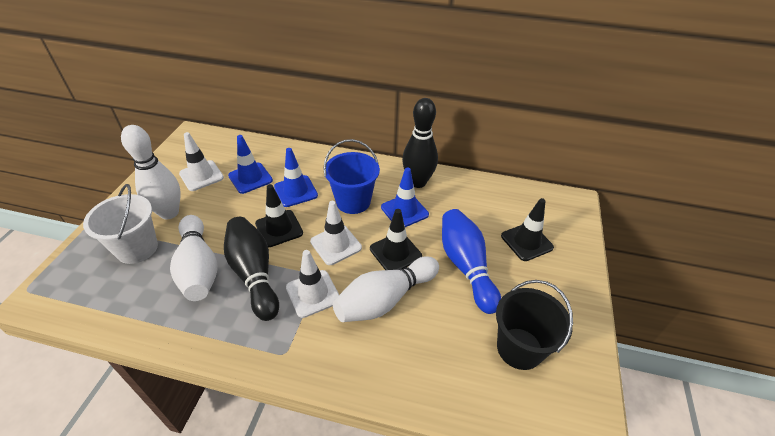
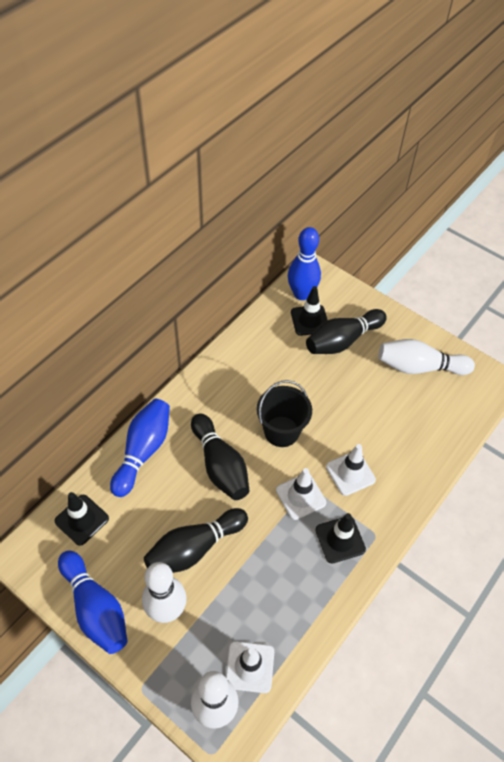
black bowling pin: 2 -> 3
blue bowling pin: 1 -> 3
blue bucket: 1 -> 0
blue traffic cone: 3 -> 0
white bucket: 1 -> 0

